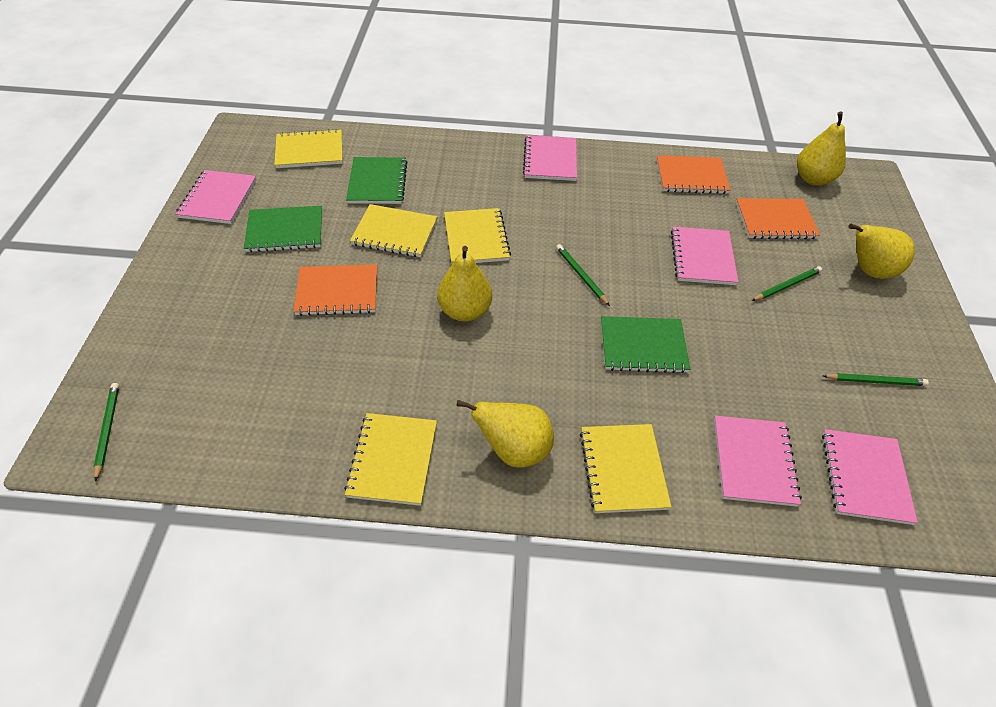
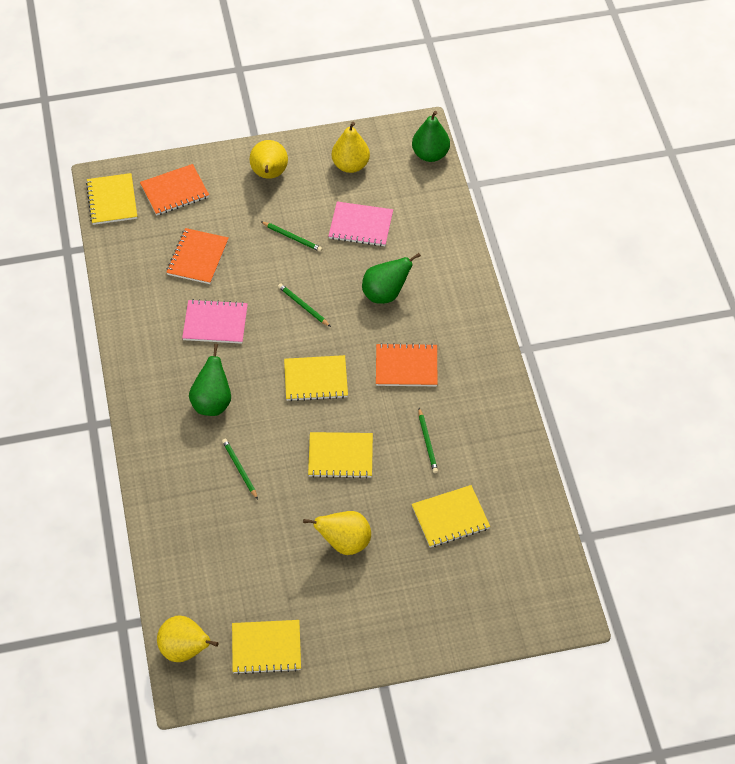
green notebook: 3 -> 0
green pear: 0 -> 3
pink notebook: 5 -> 2

